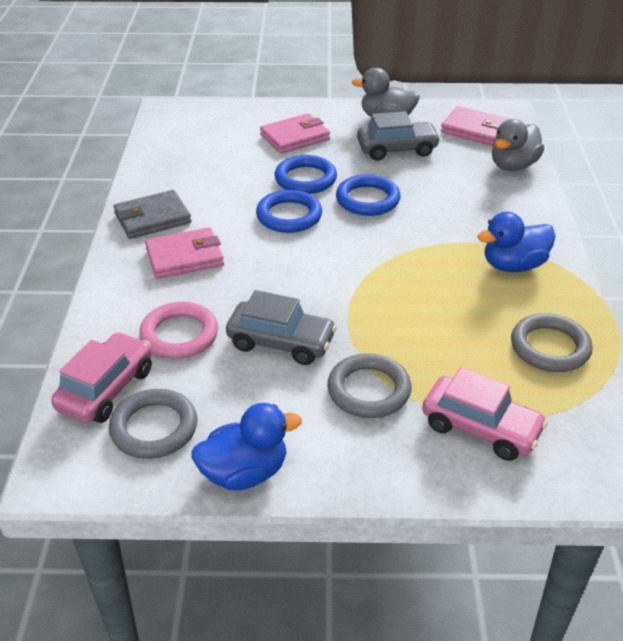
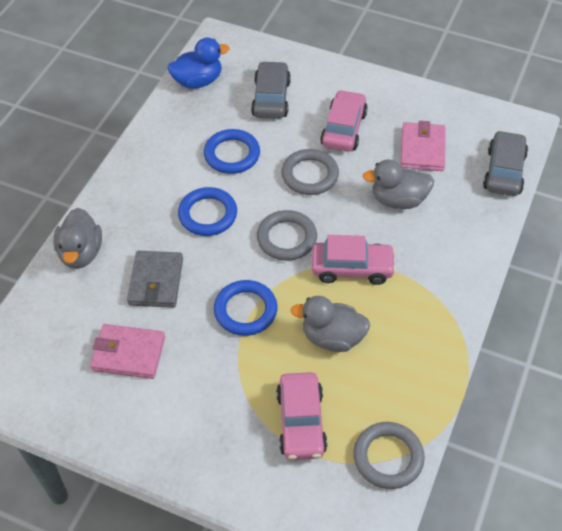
blue duck: 2 -> 1
grey duck: 2 -> 3
pink car: 2 -> 3
pink ring: 1 -> 0
pink wallet: 3 -> 2

